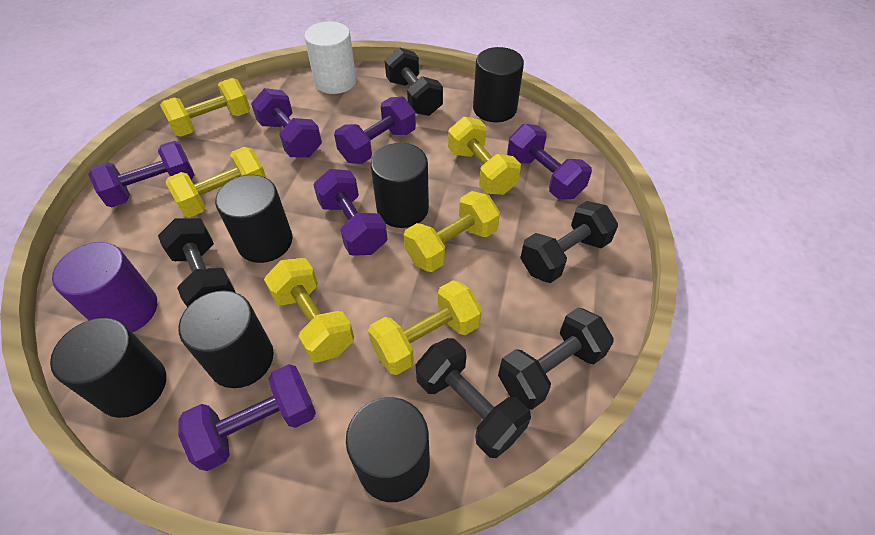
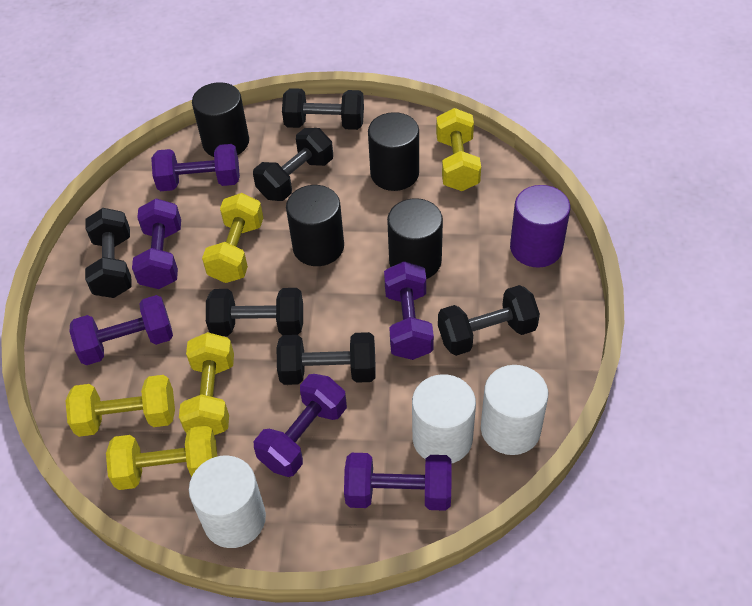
black cylinder: 6 -> 4
black dumbbell: 5 -> 6
white cylinder: 1 -> 3
yellow dumbbell: 6 -> 5

